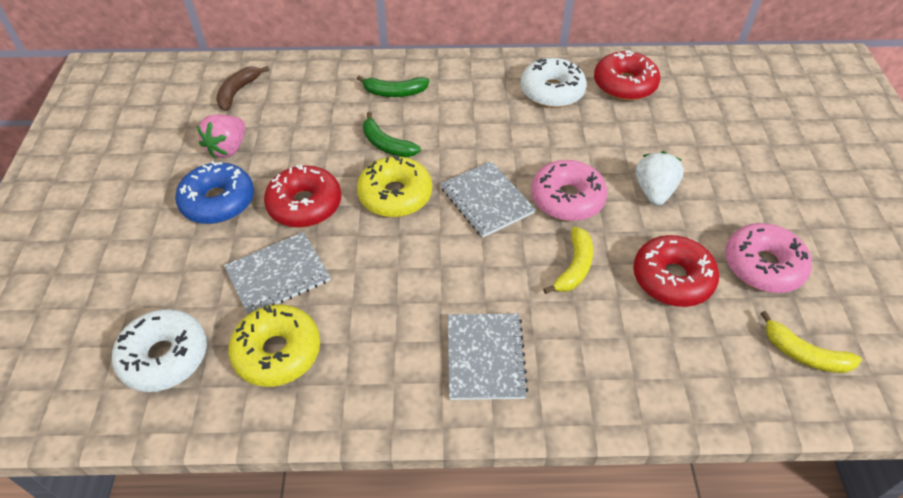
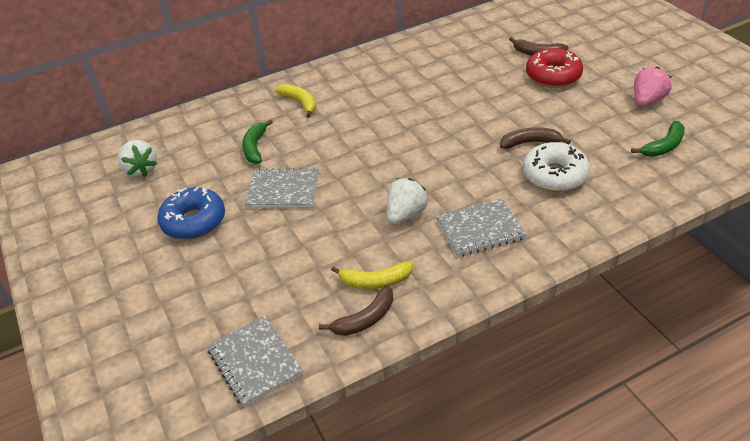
brown banana: 1 -> 3
pink donut: 2 -> 0
red donut: 3 -> 1
white donut: 2 -> 1
white strawberry: 1 -> 2
yellow donut: 2 -> 0

